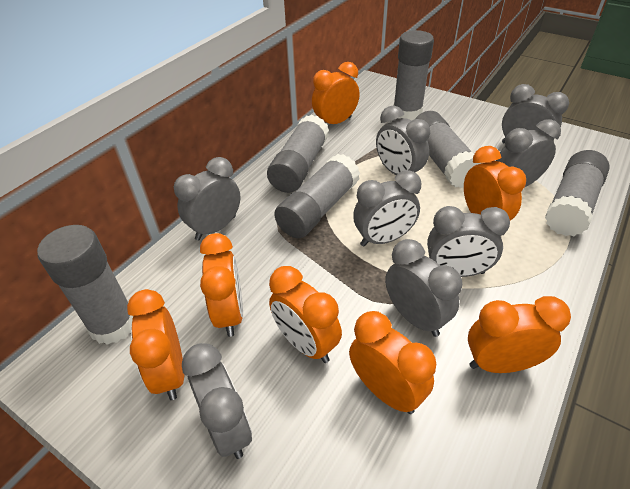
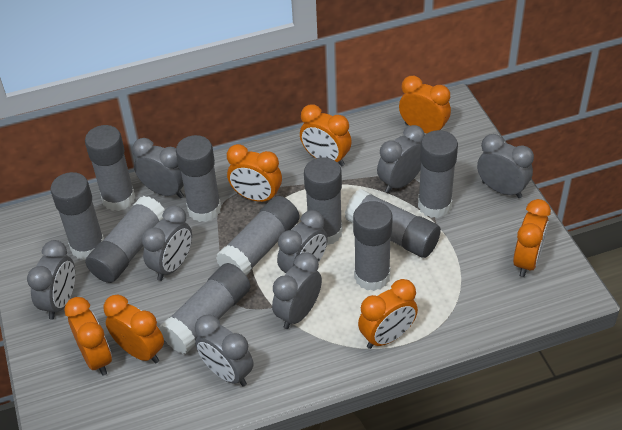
grey glue stick: 6 -> 10

